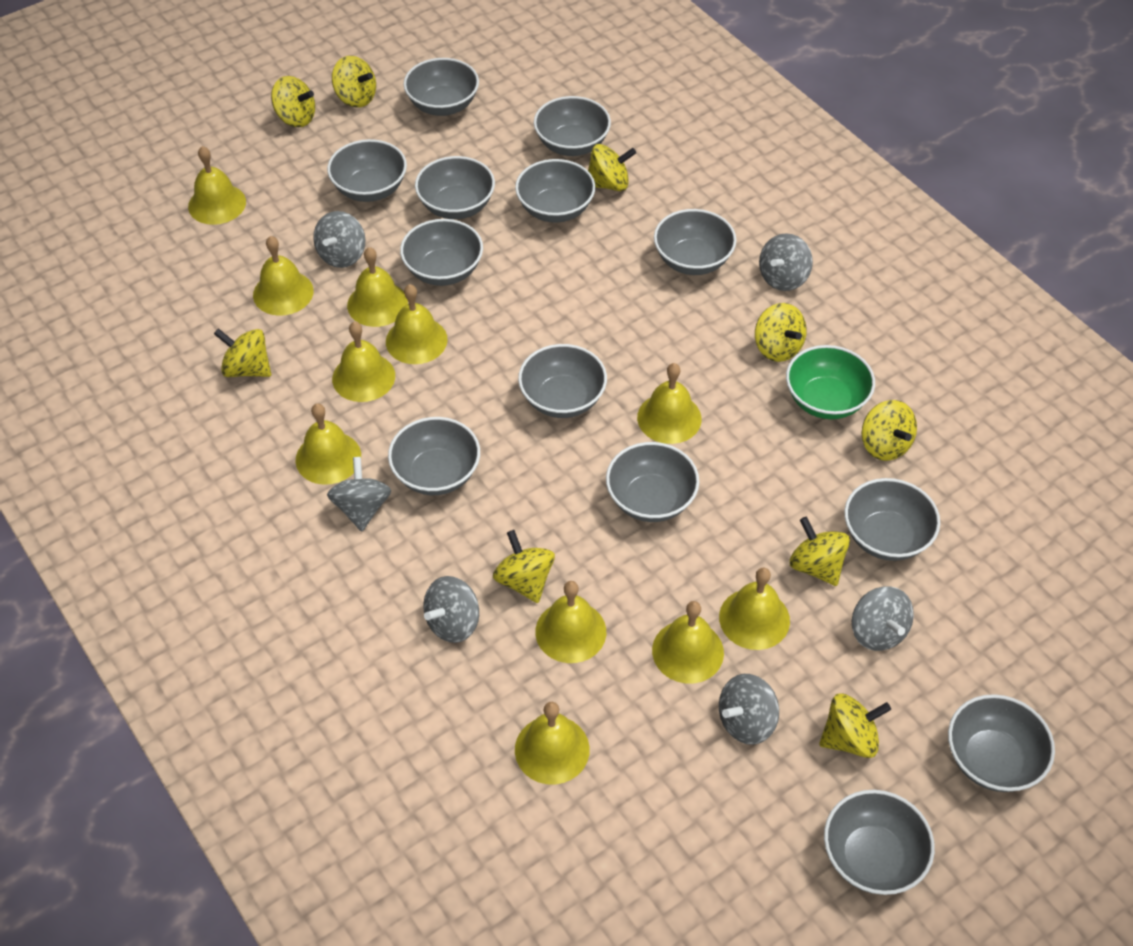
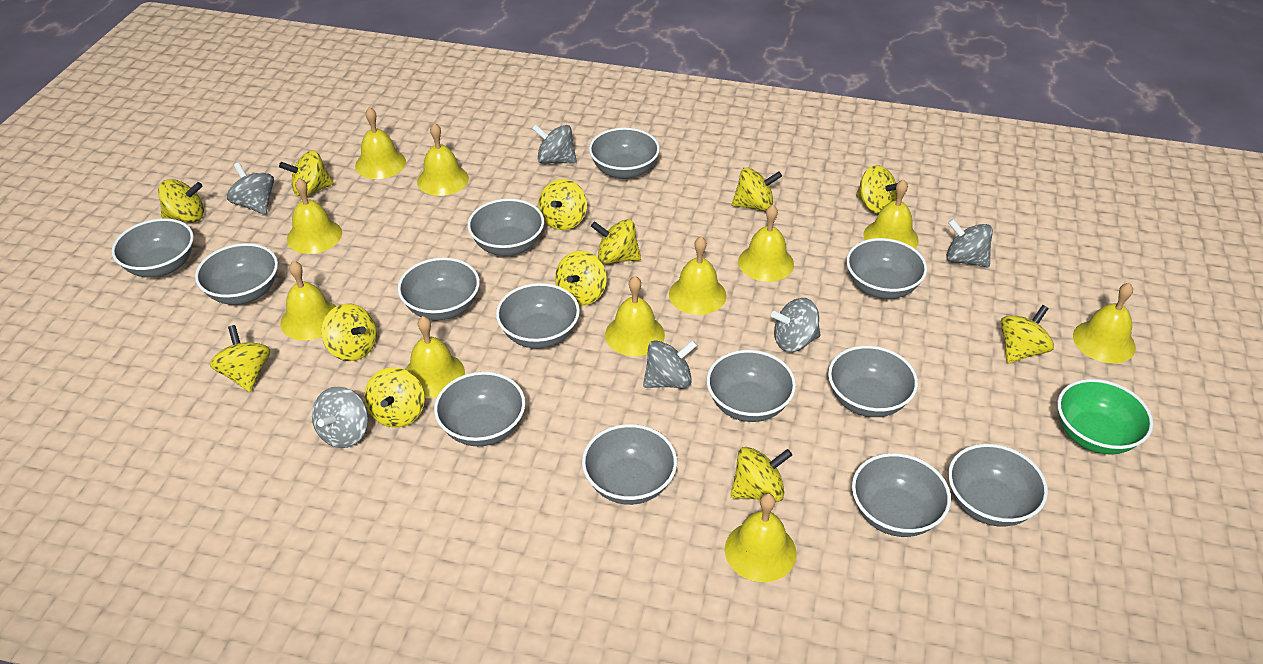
yellow spinning top: 9 -> 12

